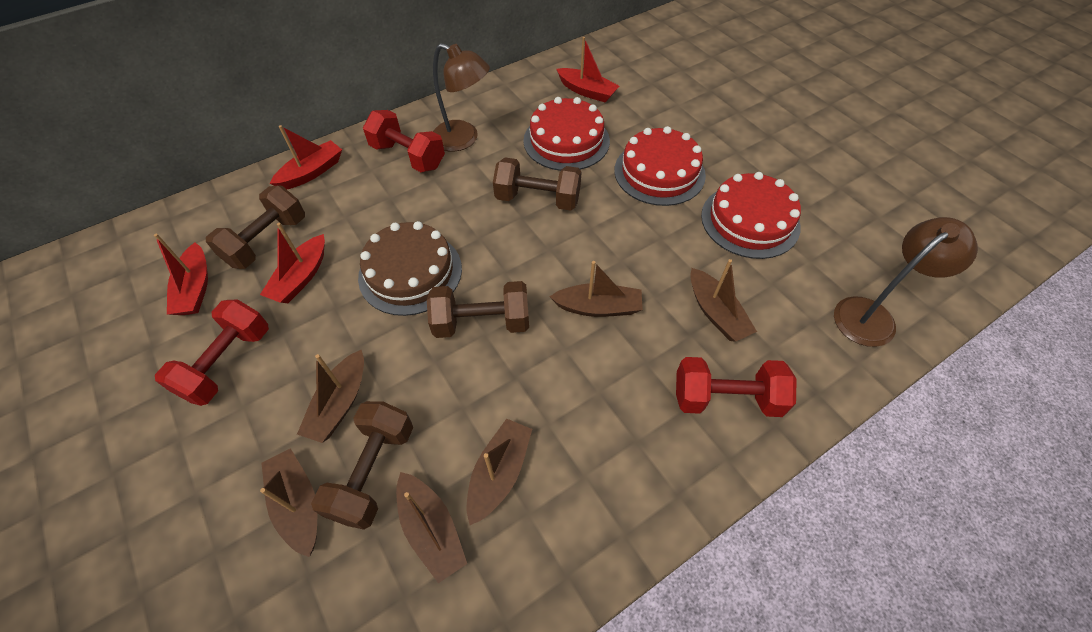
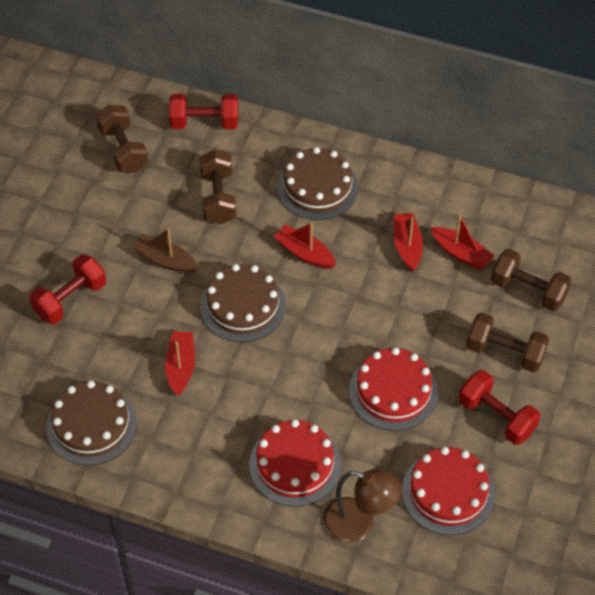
brown boat: 6 -> 1
brown cake: 1 -> 3
brown lamp: 2 -> 1

